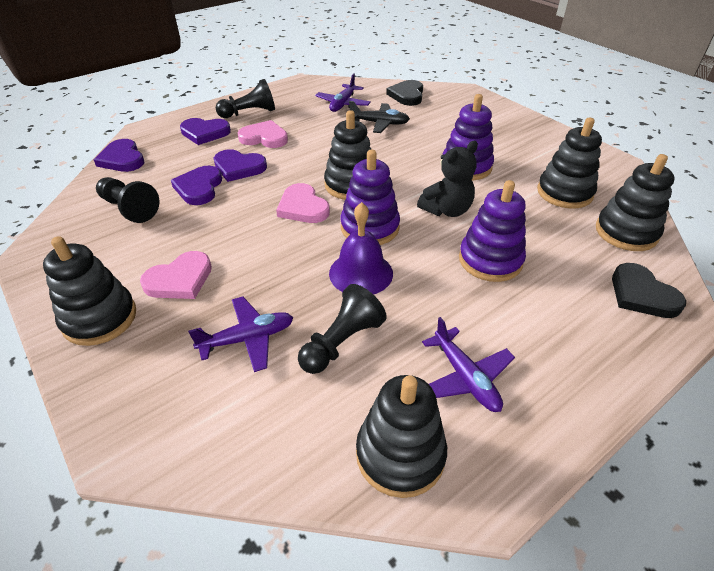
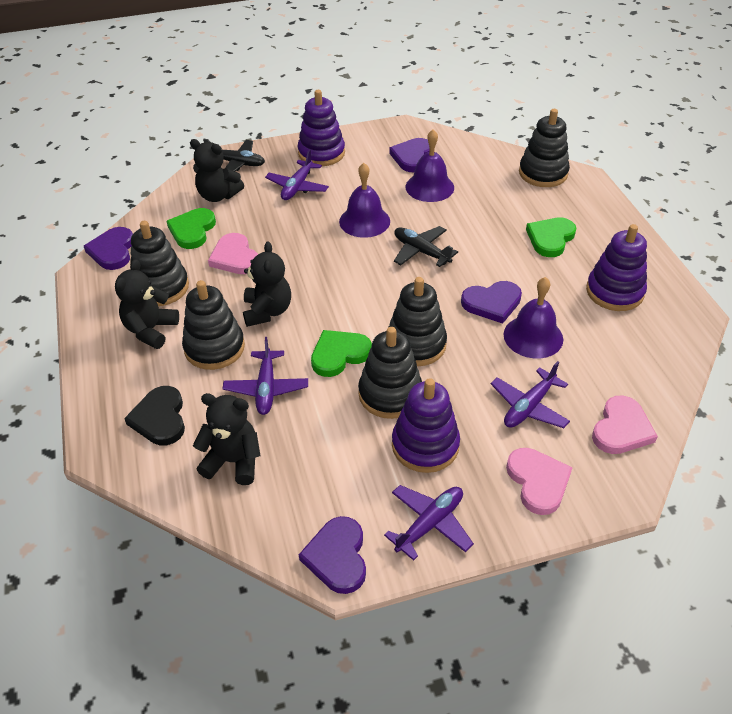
black heart: 2 -> 1
black pawn: 3 -> 0
black plane: 1 -> 2
black teddy bear: 1 -> 4
green heart: 0 -> 3
purple bell: 1 -> 3
purple plane: 3 -> 4

